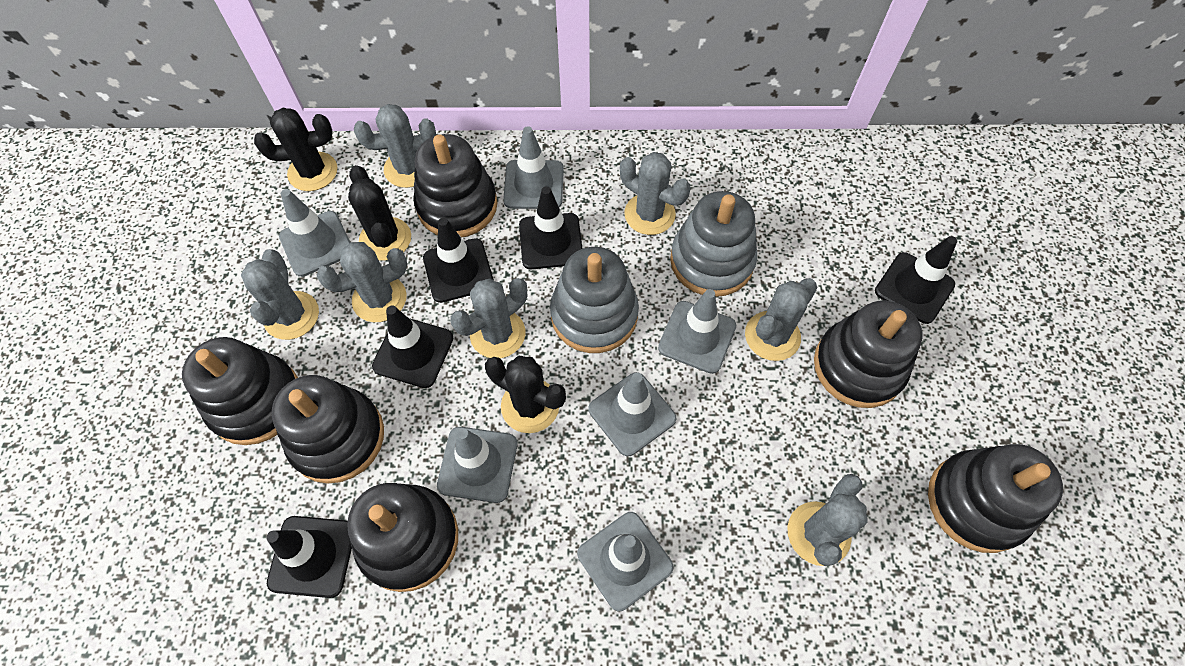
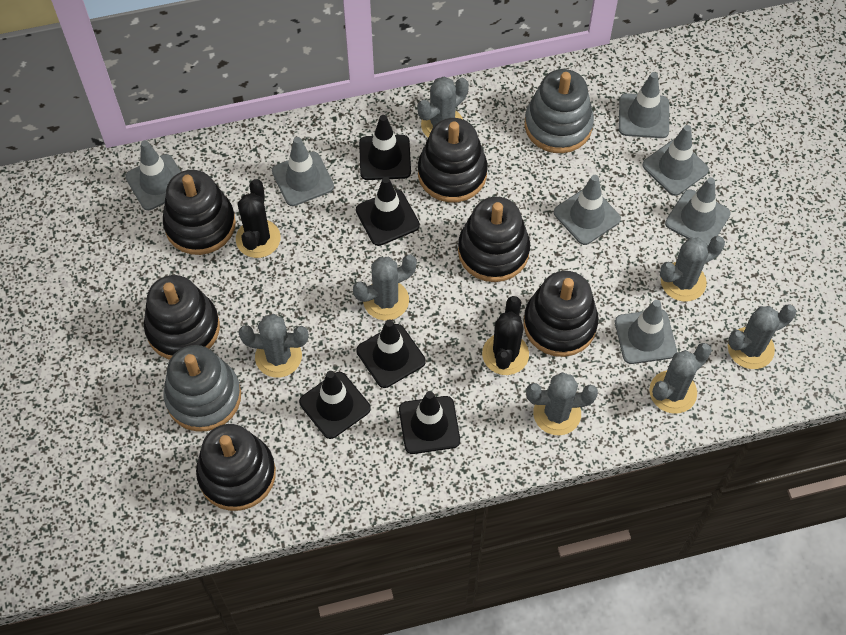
black cactus: 3 -> 2
grey traffic cone: 6 -> 7

